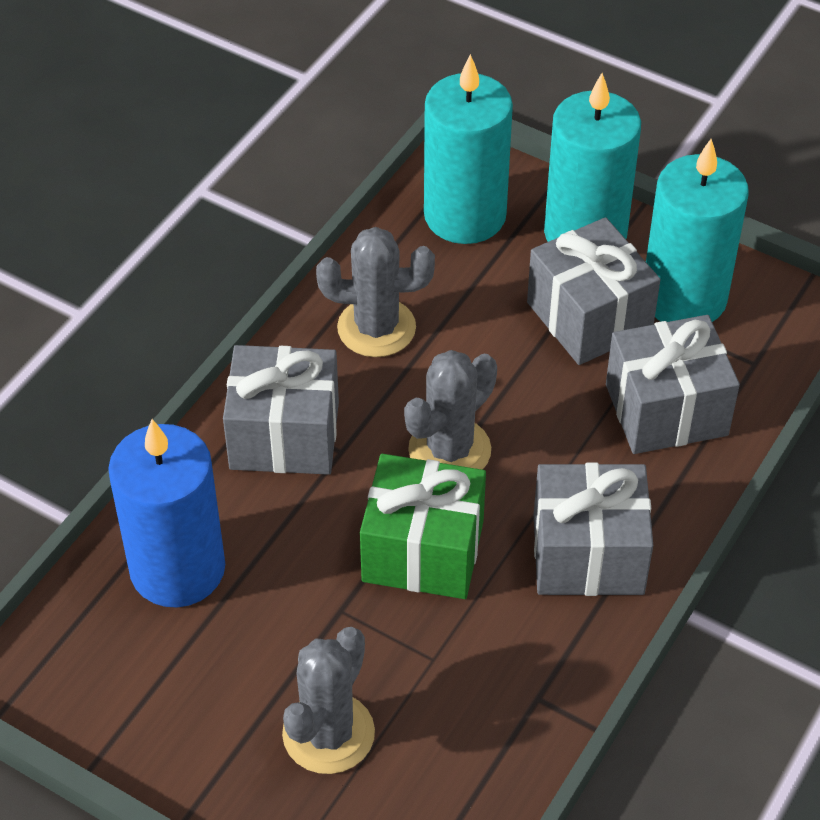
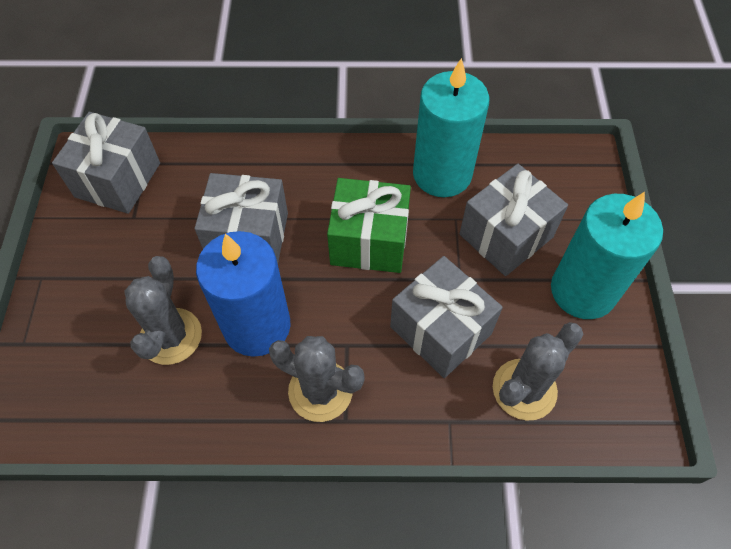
turquoise candle: 3 -> 2

